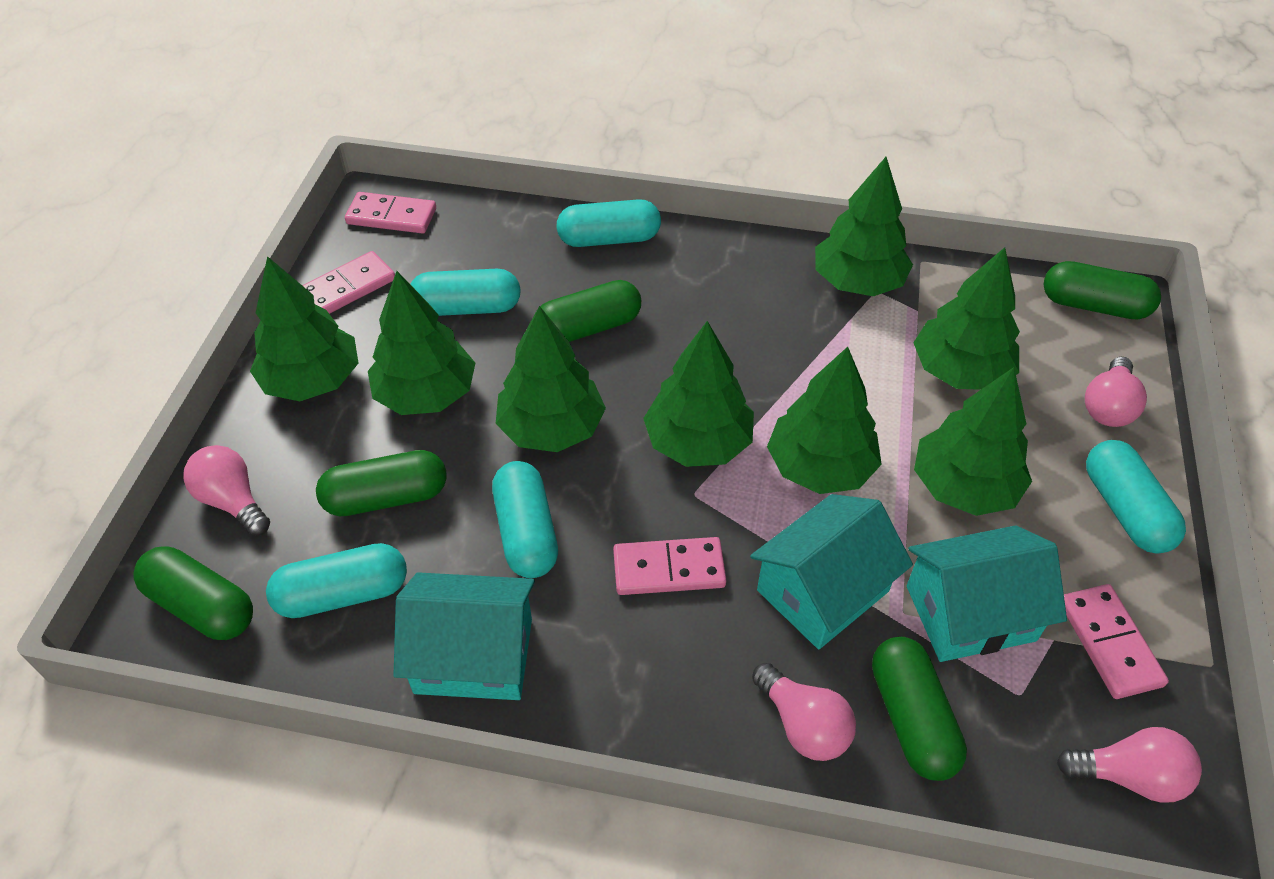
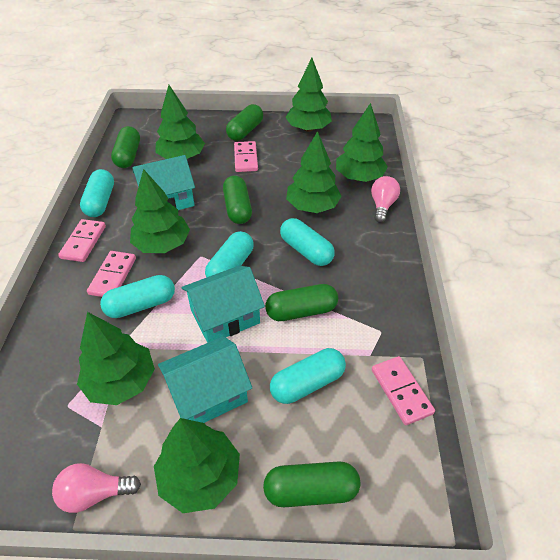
green tree: 8 -> 7
pink light bulb: 4 -> 2

